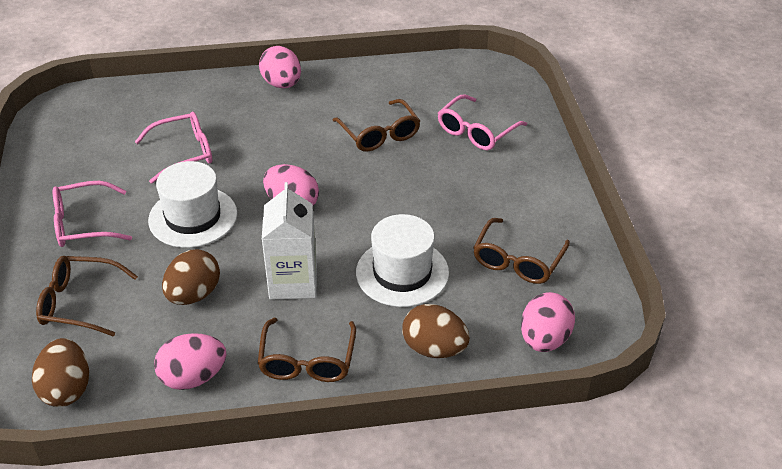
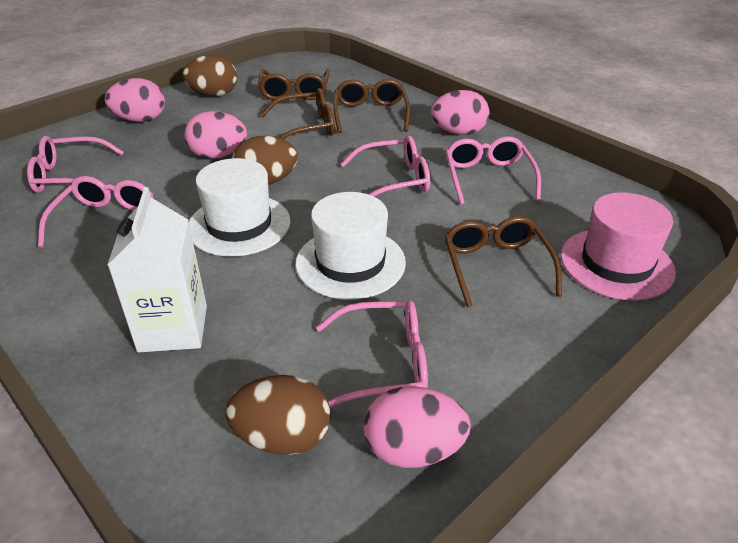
pink glasses: 3 -> 5
pink hat: 0 -> 1

